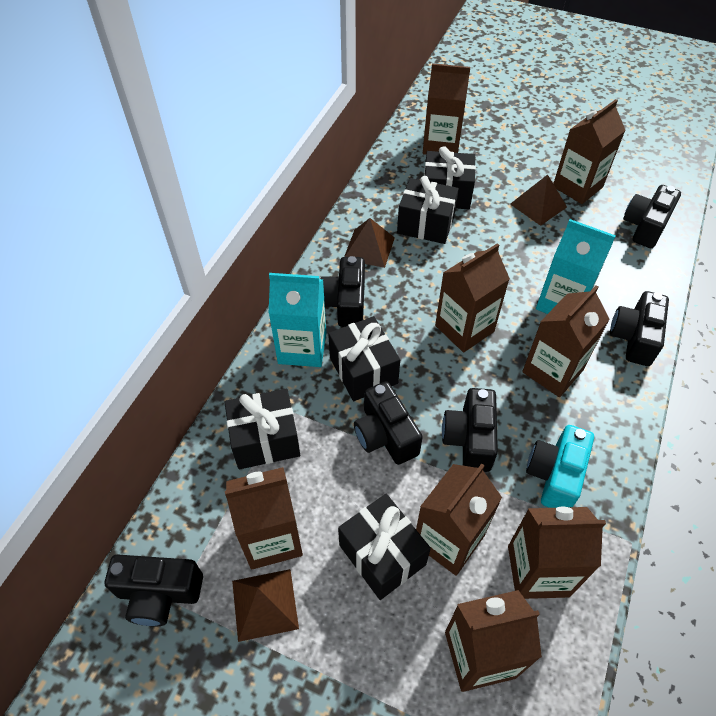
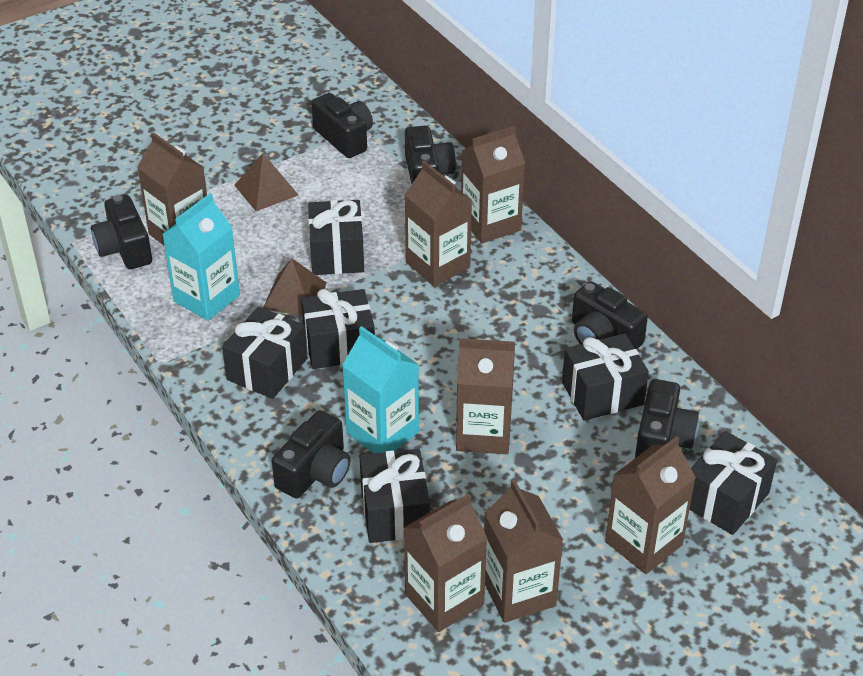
black gift: 5 -> 6
brown carton: 8 -> 7
brown pyramid: 3 -> 2
turquoise camera: 1 -> 0

